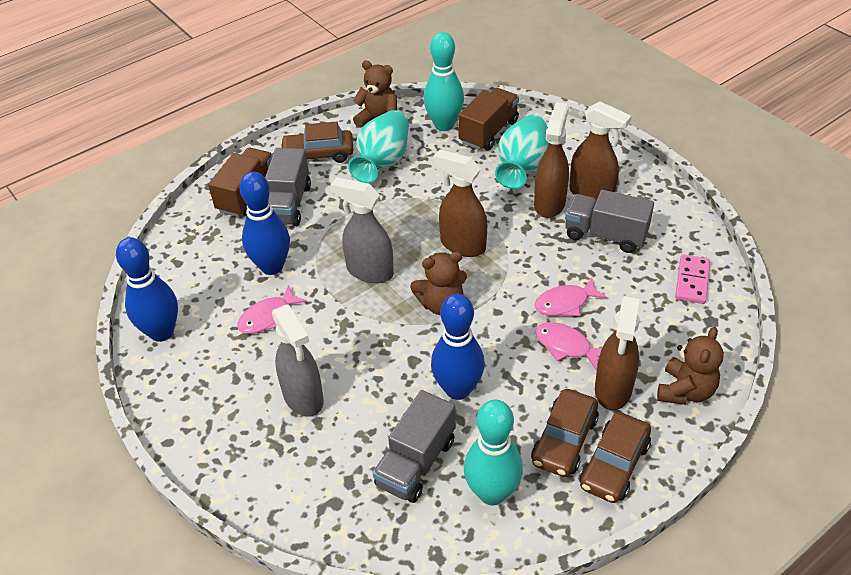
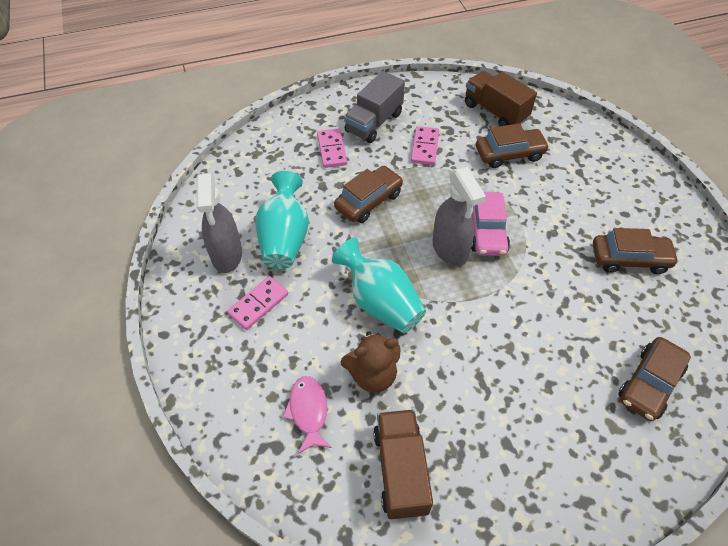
blue bowling pin: 3 -> 0
brown car: 3 -> 4
brown spray bottle: 4 -> 0
brown teddy bear: 3 -> 1
grey truck: 3 -> 1
pink car: 0 -> 1
pink domino: 1 -> 3
pink fish: 3 -> 1
turquoise bowling pin: 2 -> 0

